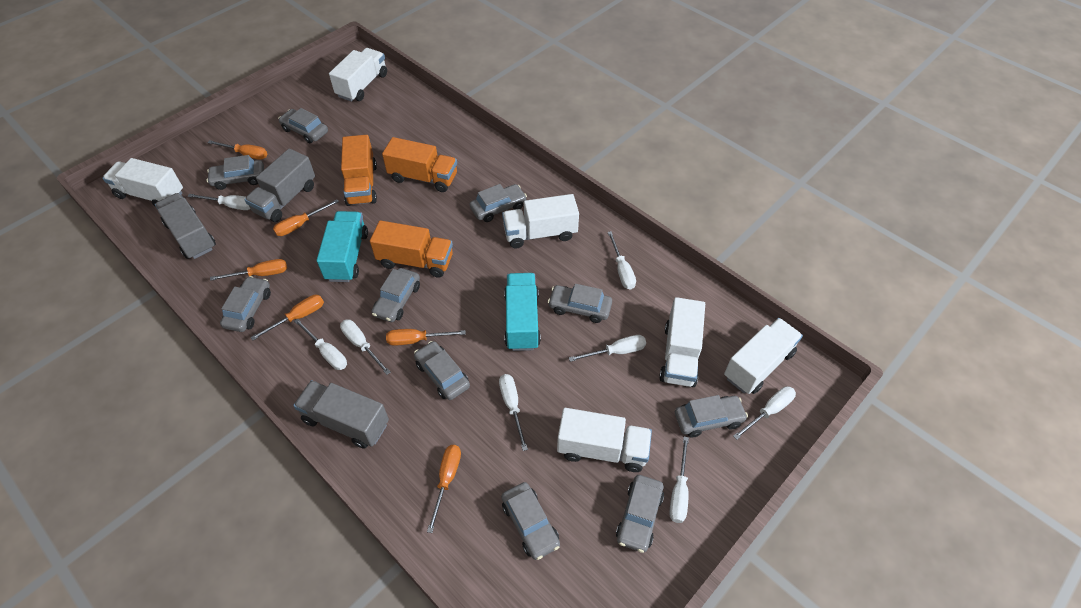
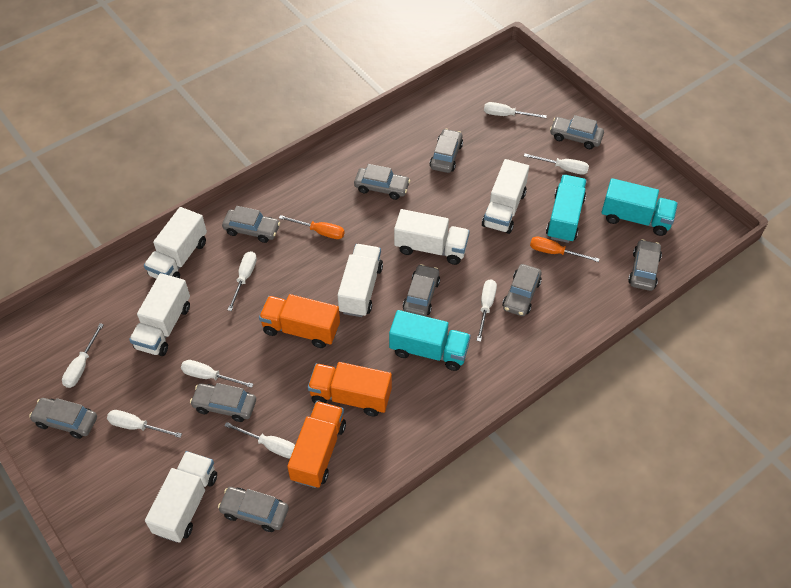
grey truck: 3 -> 0
orange screwdriver: 6 -> 2
turquoise truck: 2 -> 3

